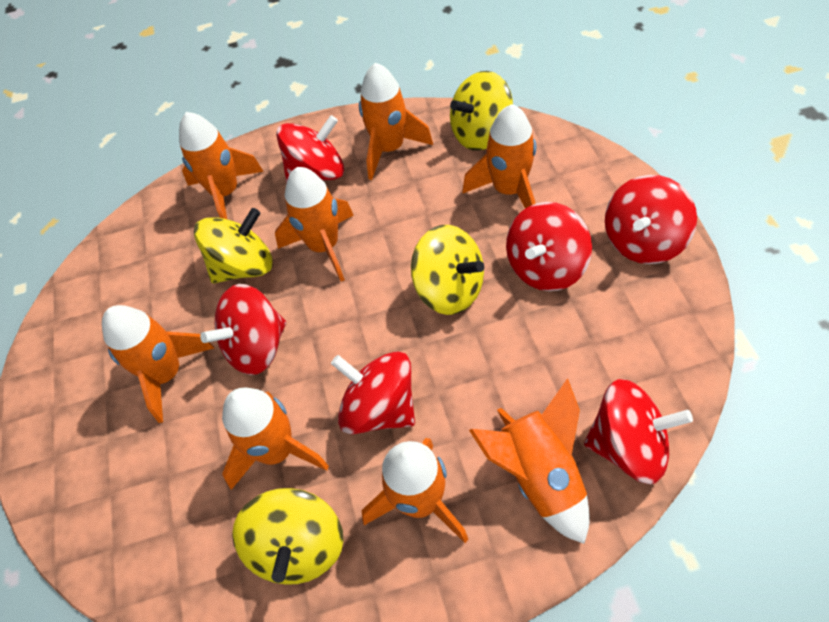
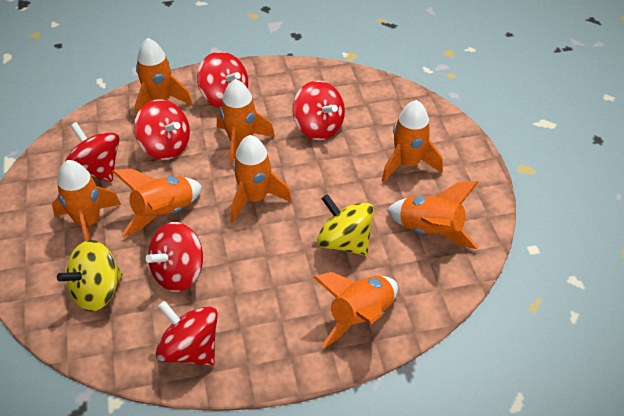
yellow spinning top: 4 -> 2

